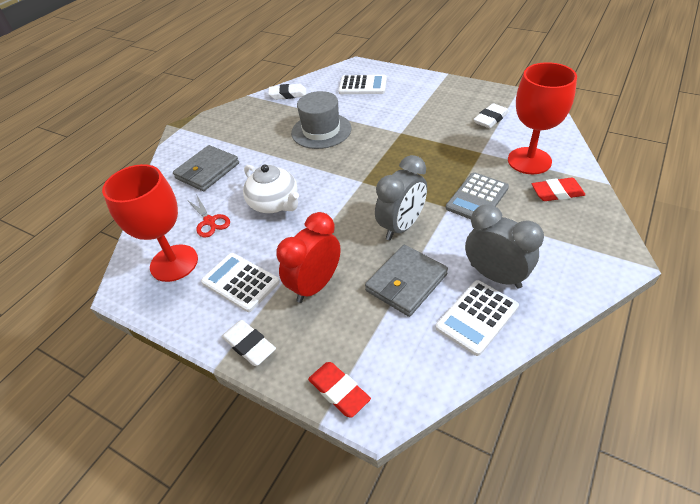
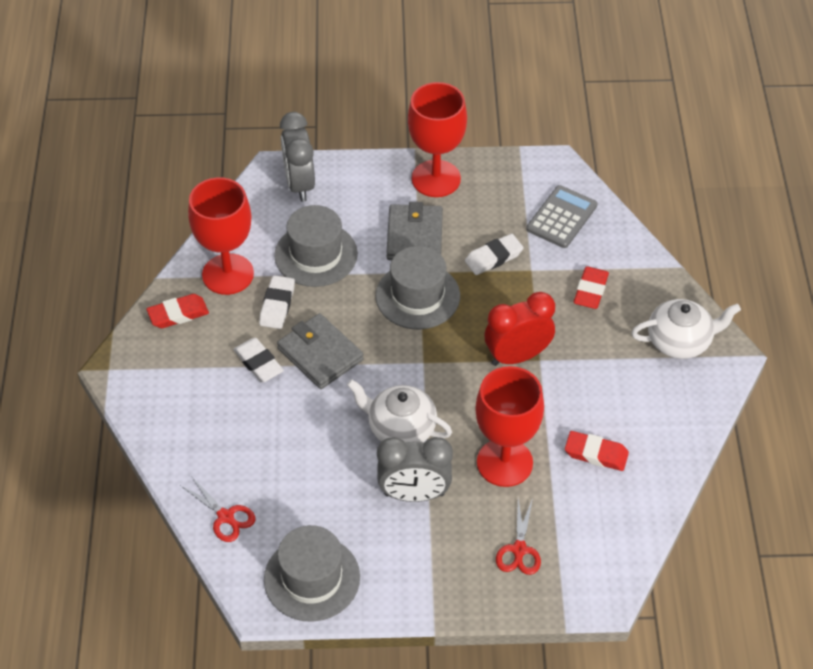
grey hat: 1 -> 3
red eraser: 2 -> 3
red goblet: 2 -> 3
red scissors: 1 -> 2
white calculator: 3 -> 0
white teapot: 1 -> 2

